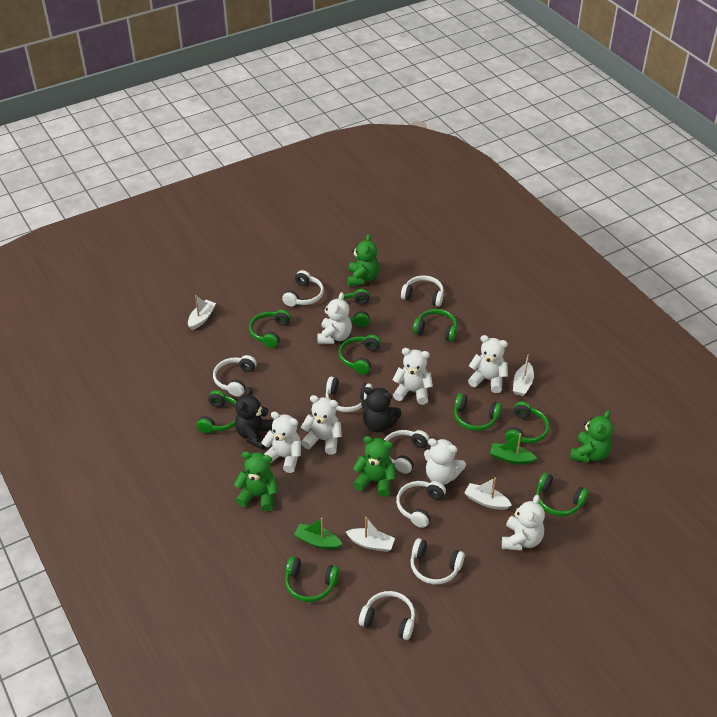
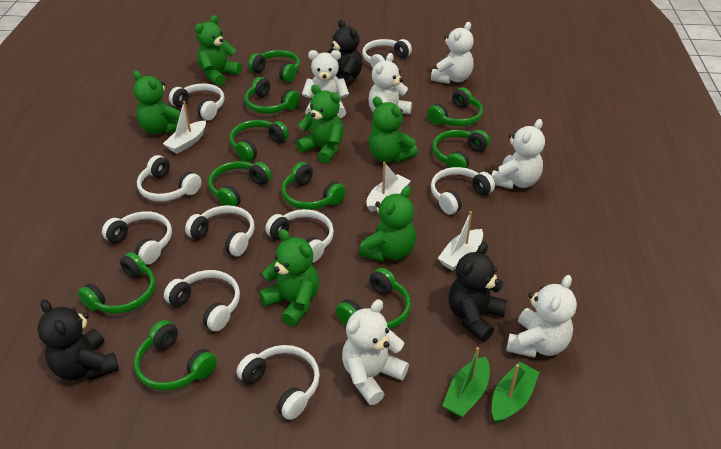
black teddy bear: 2 -> 3
green headphones: 9 -> 10
green teddy bear: 4 -> 6
white boat: 4 -> 3
white headphones: 8 -> 9
white teddy bear: 7 -> 6

